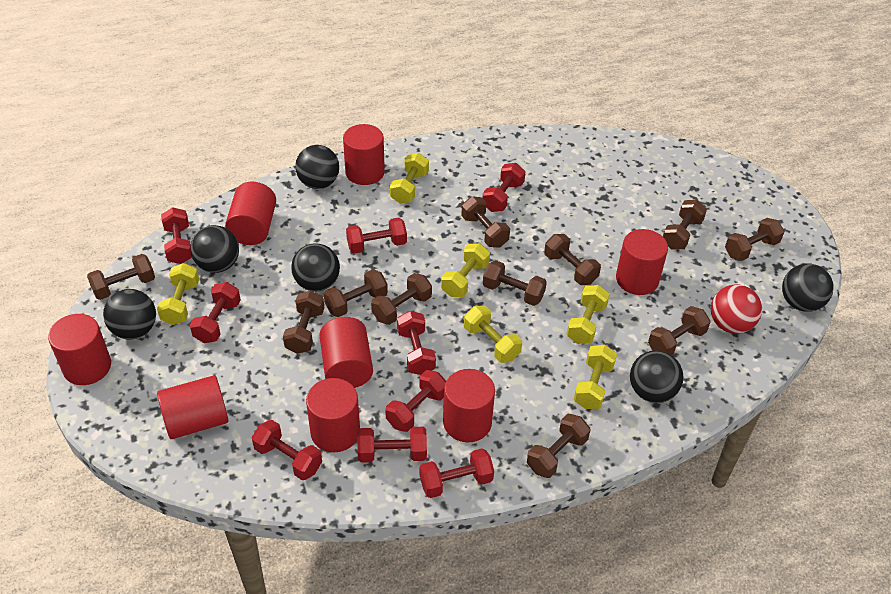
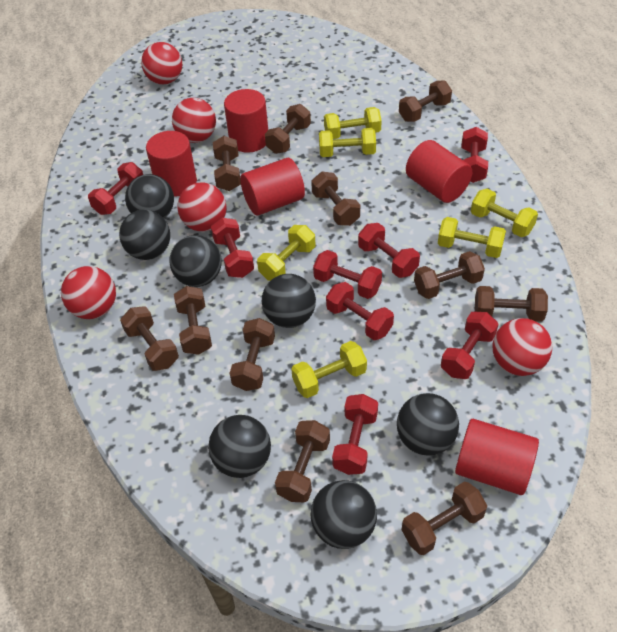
black ball: 6 -> 7
red ball: 1 -> 5
red cylinder: 8 -> 5
red dumbbell: 9 -> 8

